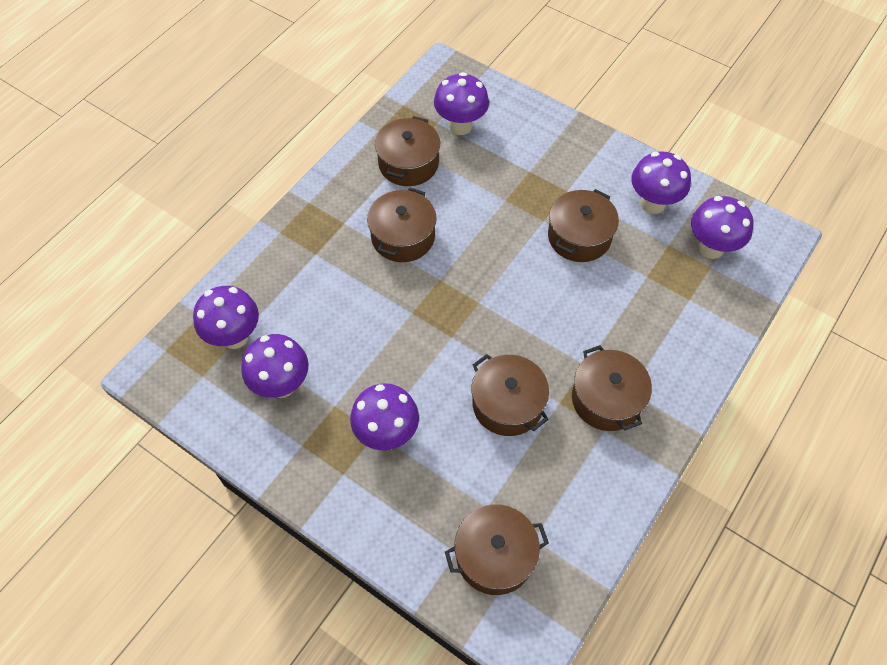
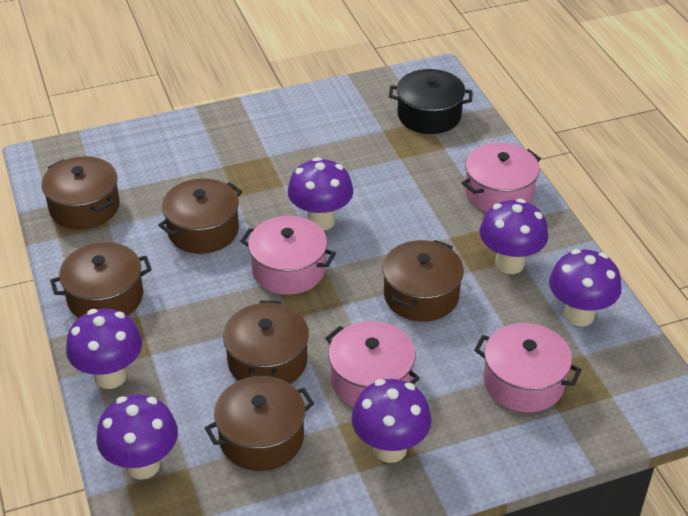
black pot: 0 -> 1
pink pot: 0 -> 4

